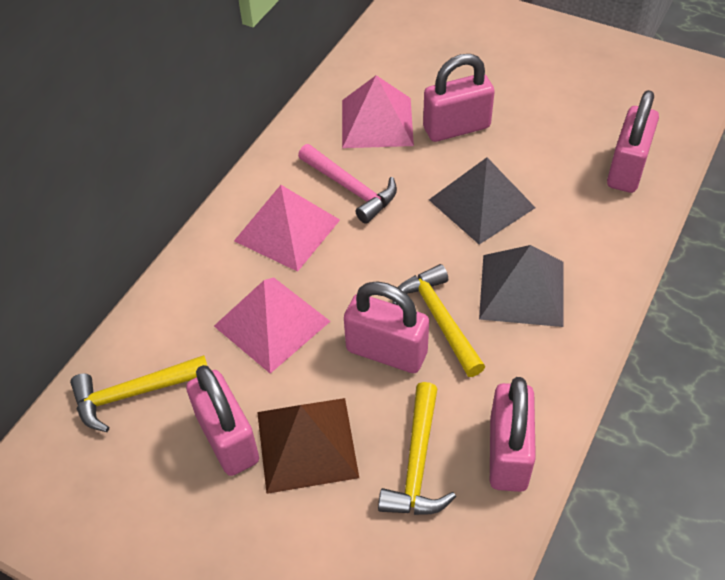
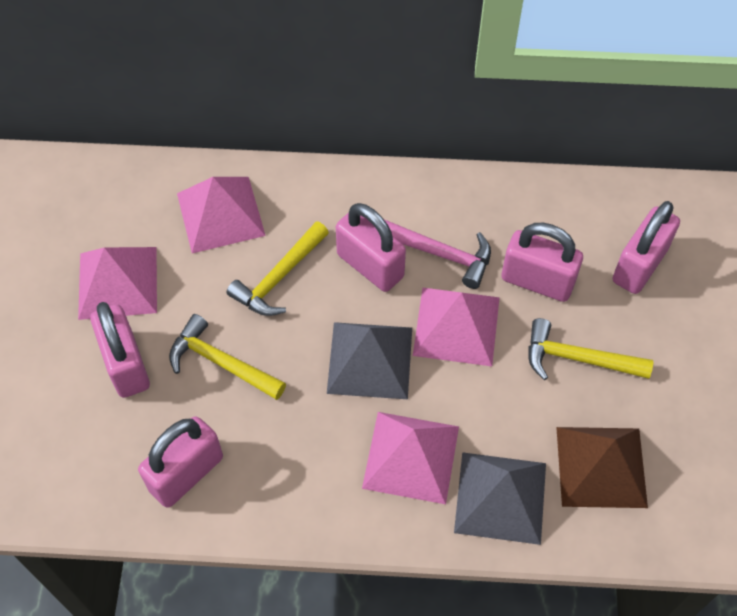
pink pyramid: 3 -> 4

